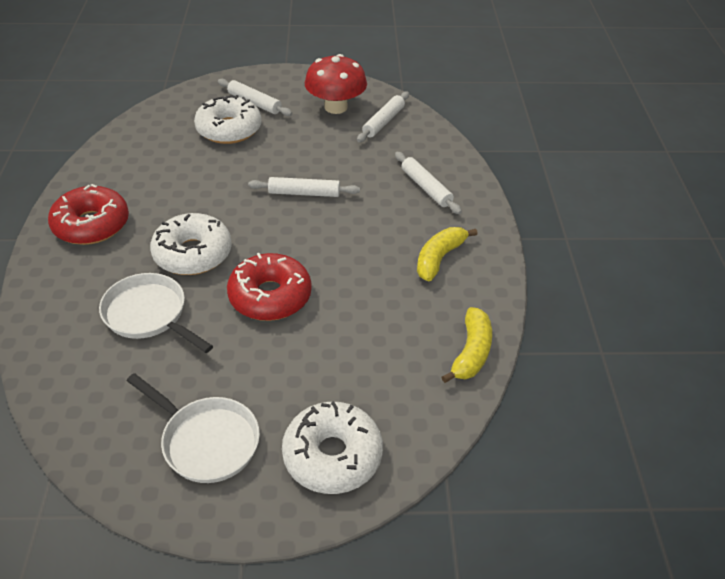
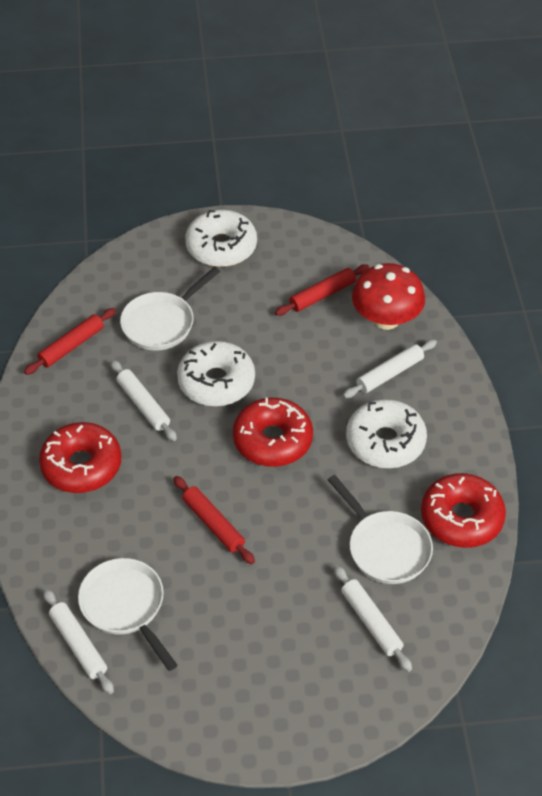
red donut: 2 -> 3
red rolling pin: 0 -> 3
white pan: 2 -> 3
yellow banana: 2 -> 0

